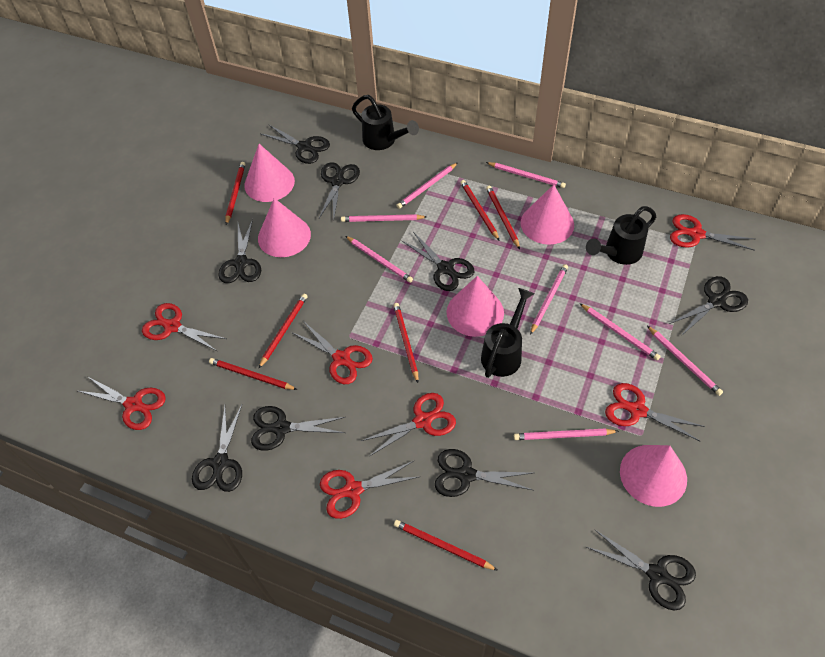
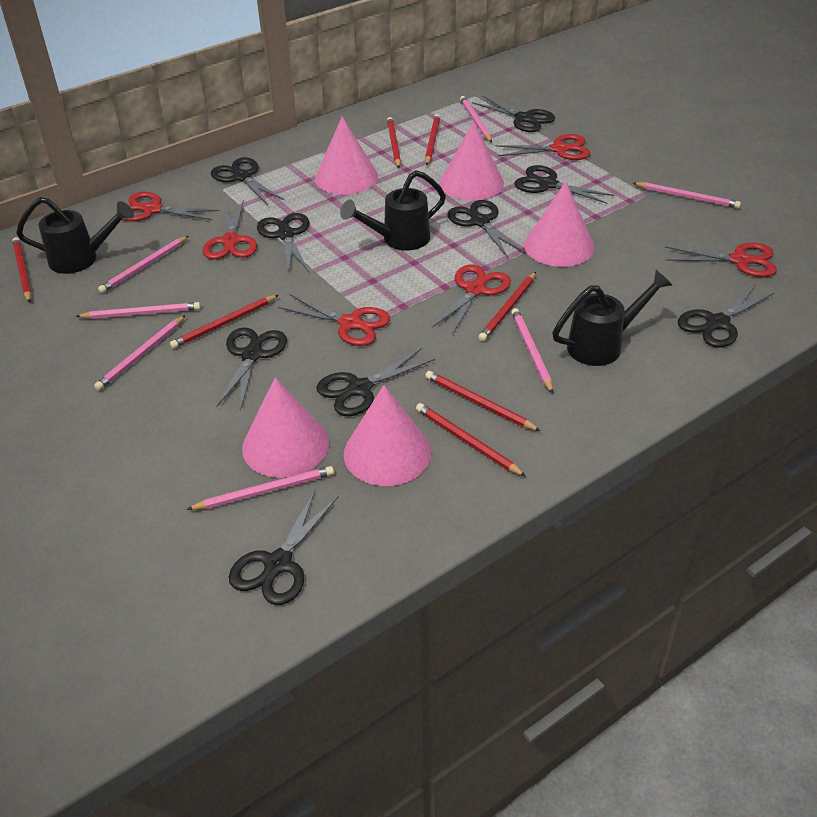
pink pencil: 8 -> 7
red scissors: 7 -> 6

